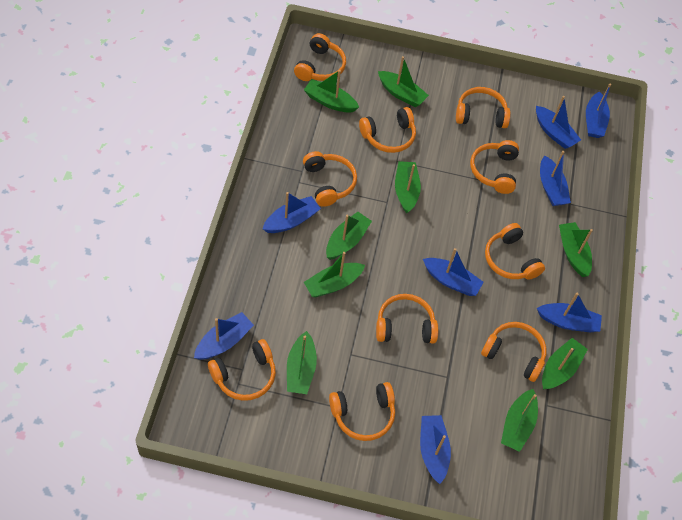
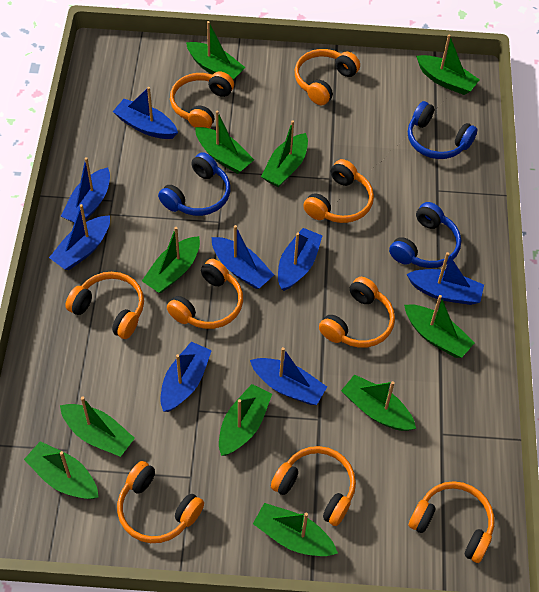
blue headphones: 0 -> 3
green boat: 9 -> 11
orange headphones: 10 -> 9

